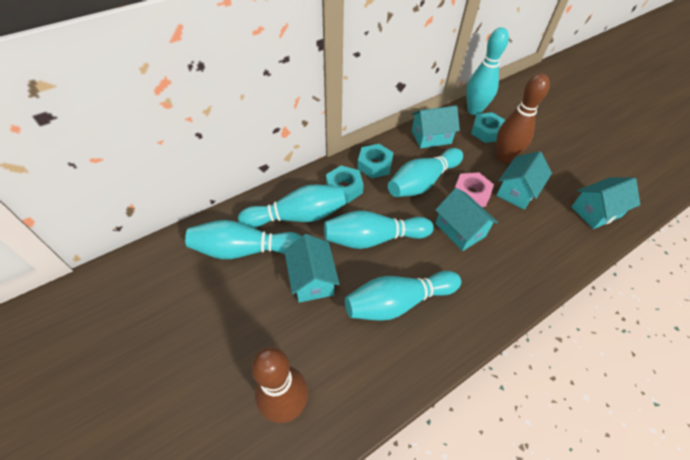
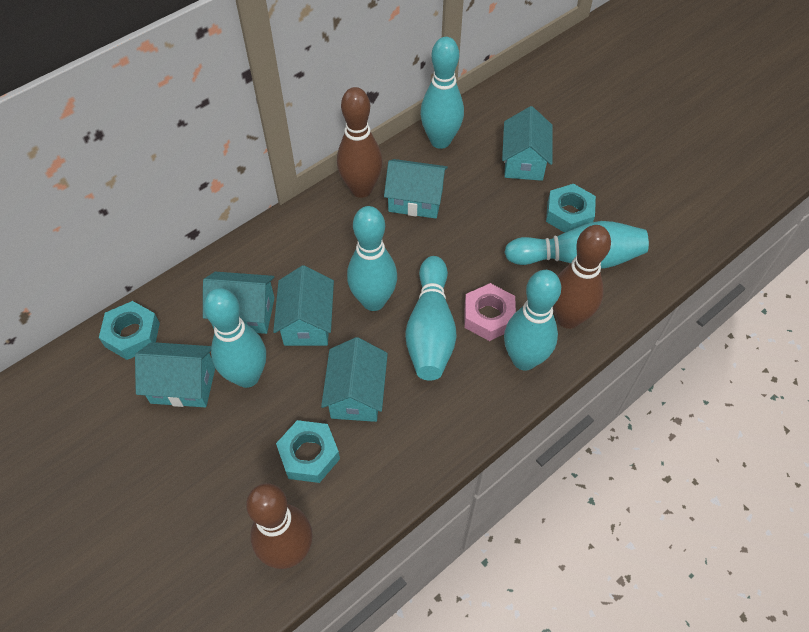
brown bowling pin: 2 -> 3
turquoise house: 5 -> 6

